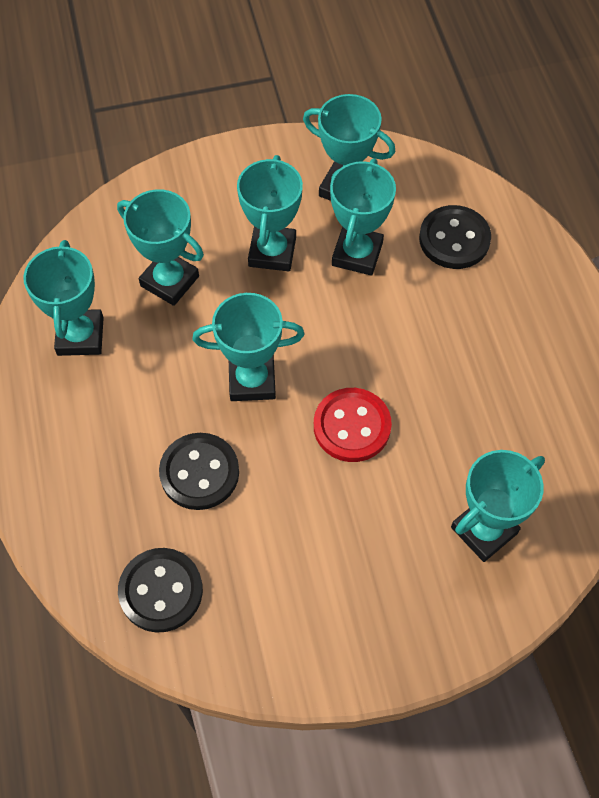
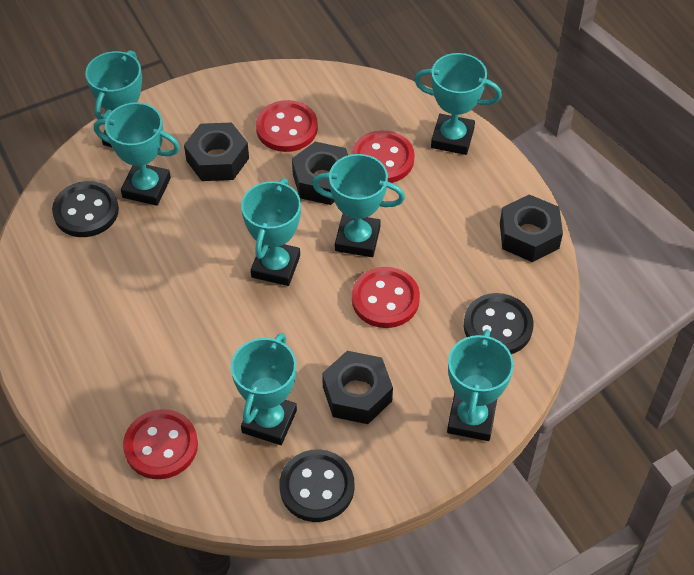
black nut: 0 -> 4
red button: 1 -> 4

